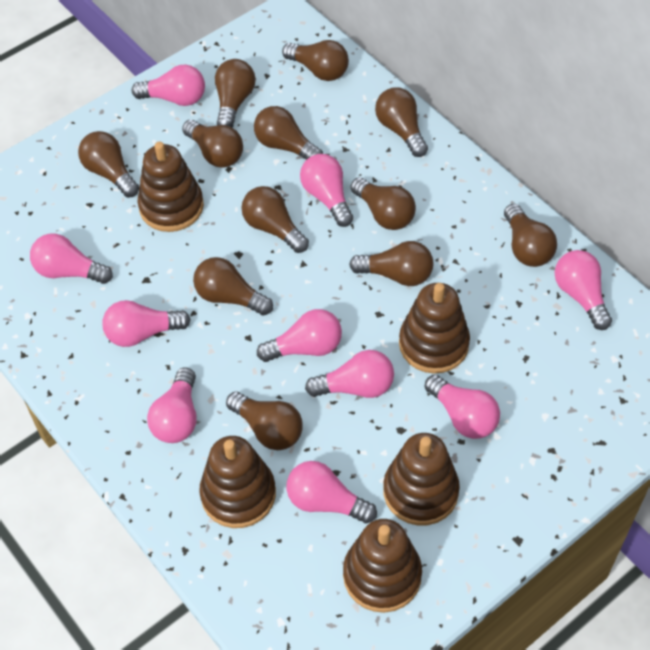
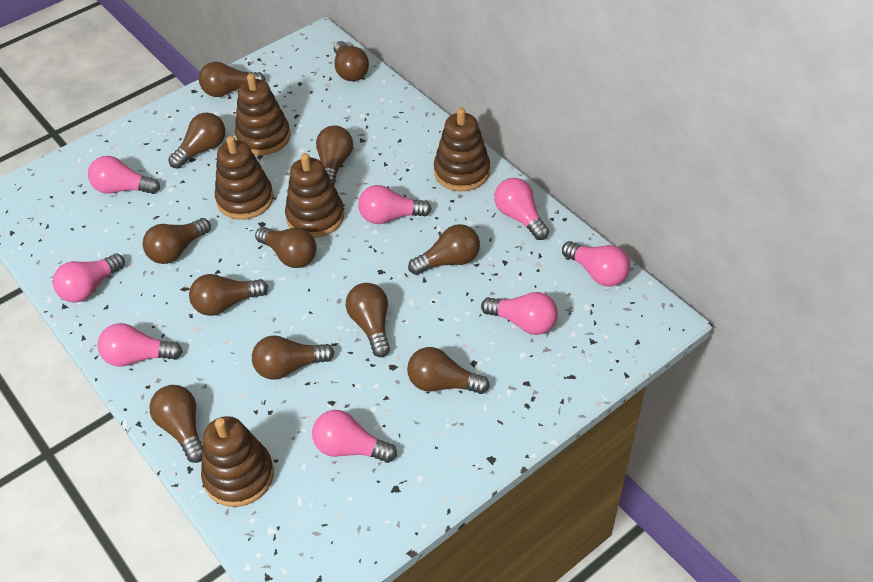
pink light bulb: 10 -> 8

